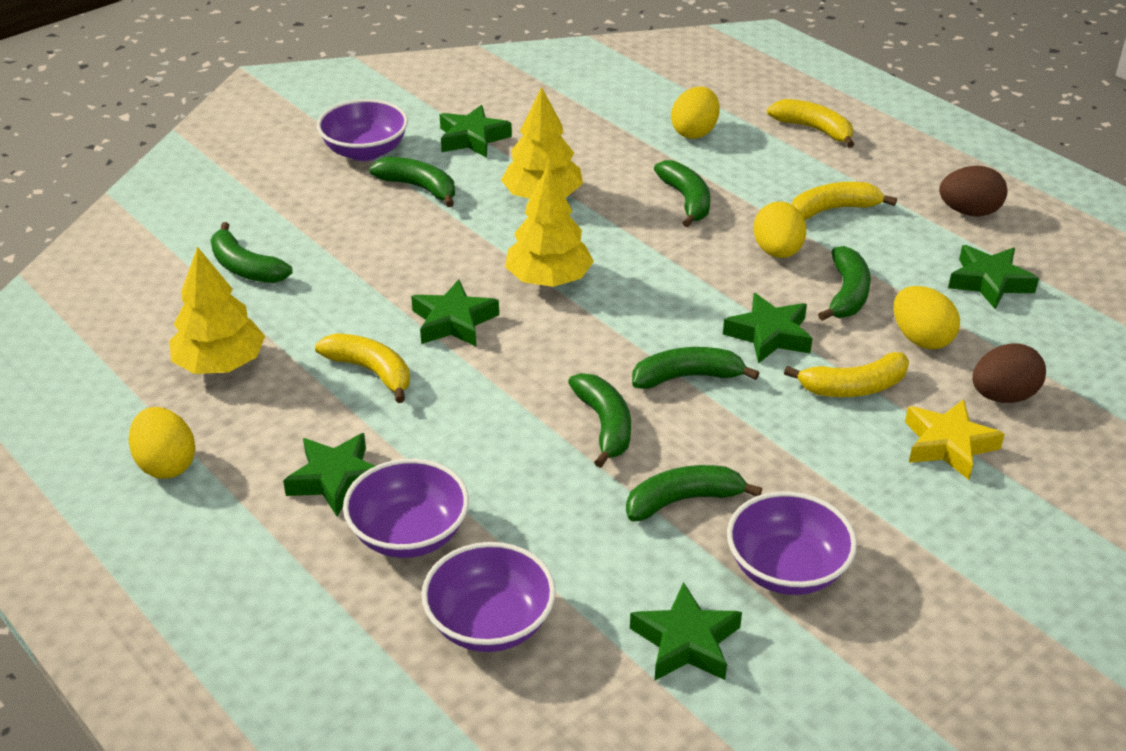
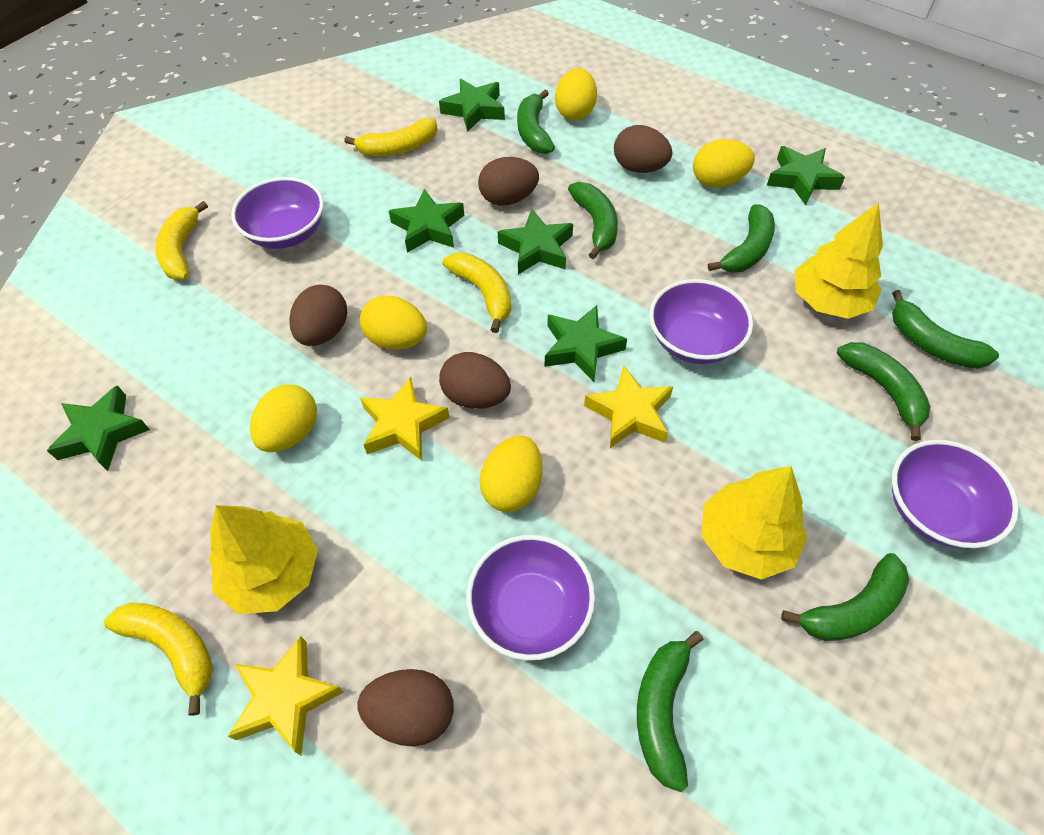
brown egg: 2 -> 5
yellow egg: 4 -> 5
yellow star: 1 -> 3

